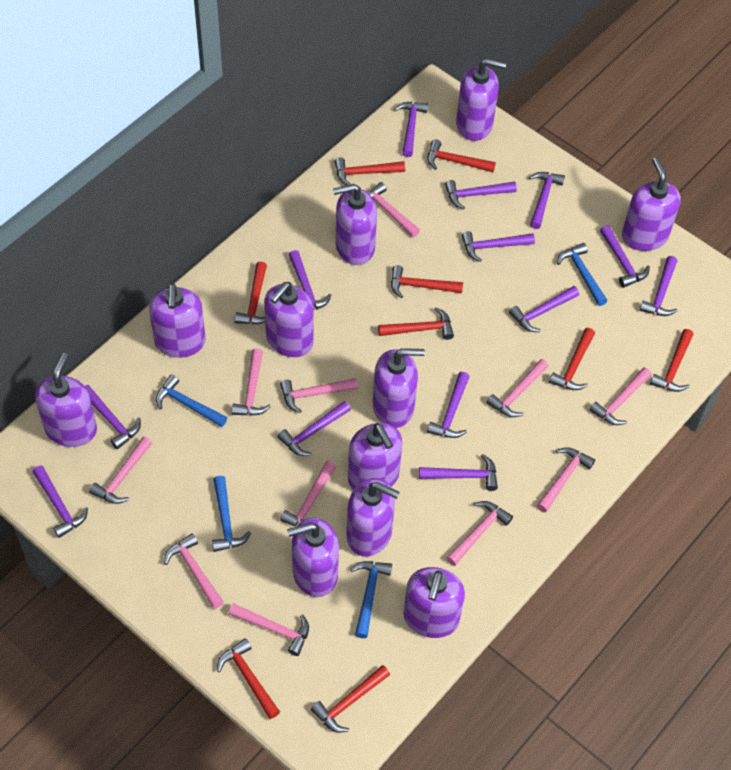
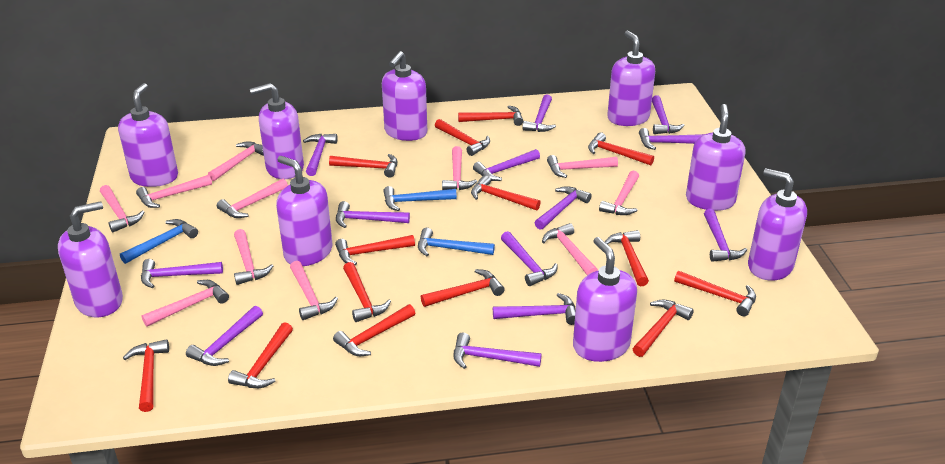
blue hammer: 4 -> 3
purple soap dispenser: 11 -> 9
red hammer: 9 -> 14

